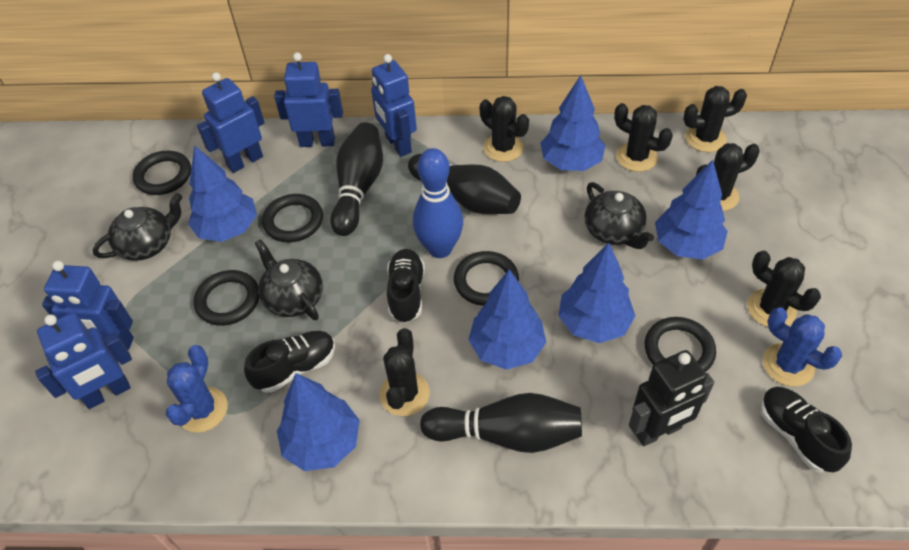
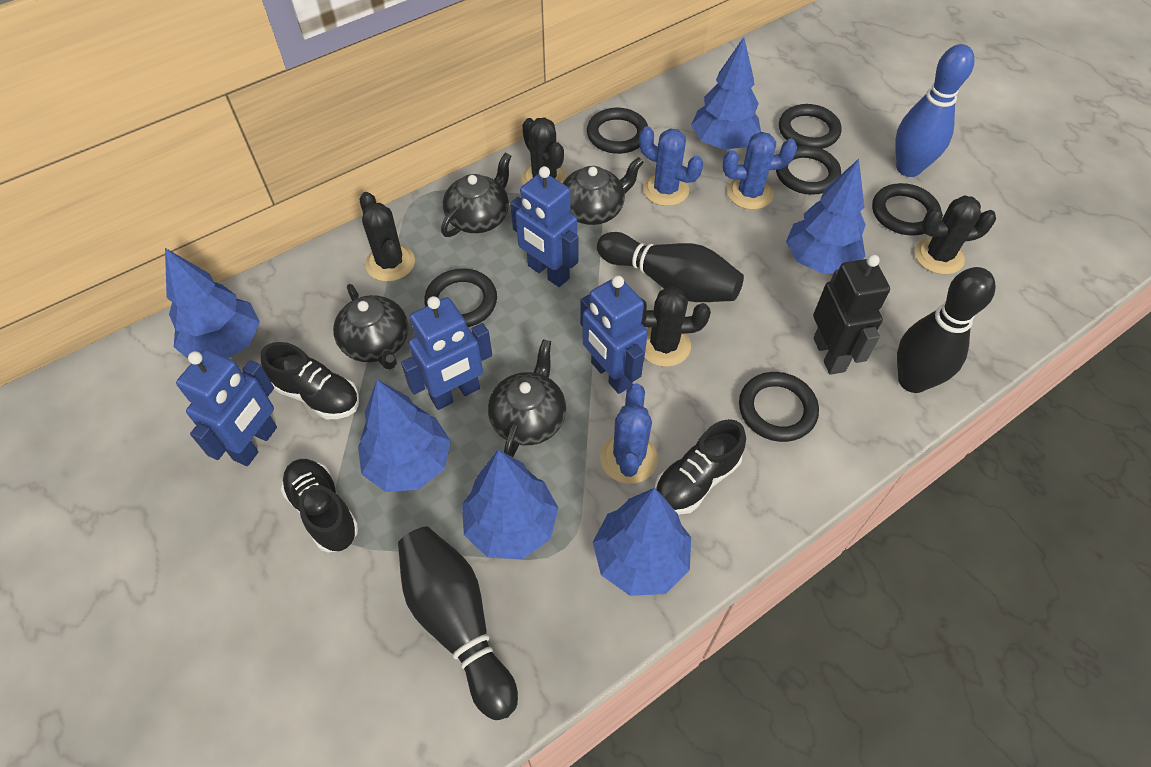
black cactus: 6 -> 4
black ring: 5 -> 6
black teapot: 3 -> 4
blue cactus: 2 -> 3
blue robot: 5 -> 4

